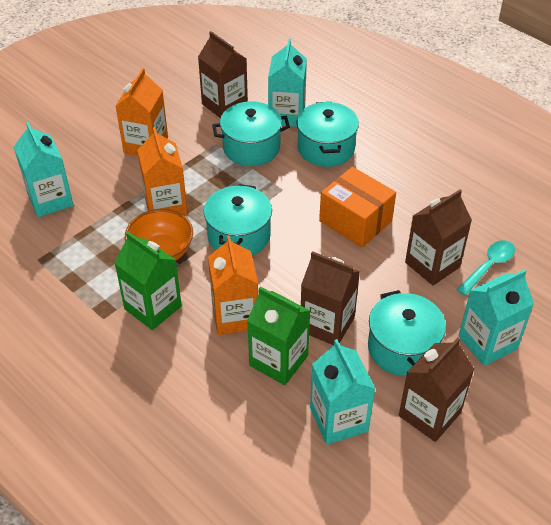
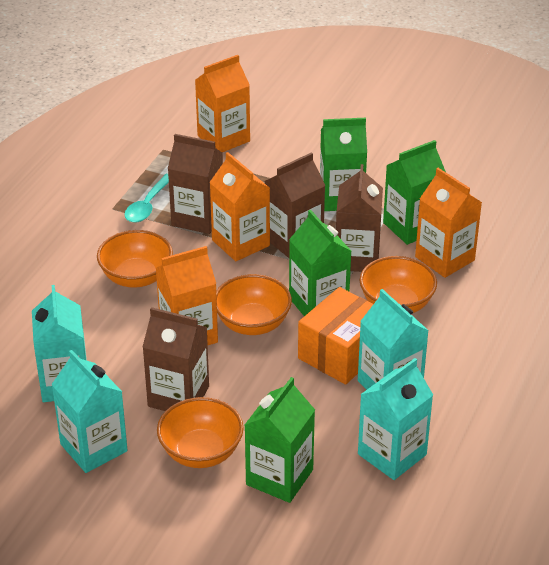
green carton: 2 -> 4
orange bowl: 1 -> 4
orange carton: 3 -> 4
turquoise pot: 4 -> 0

